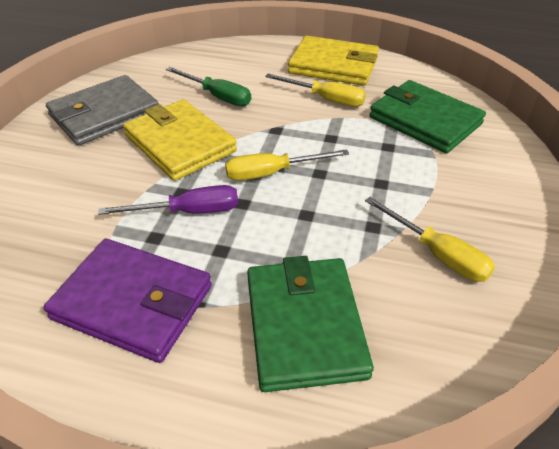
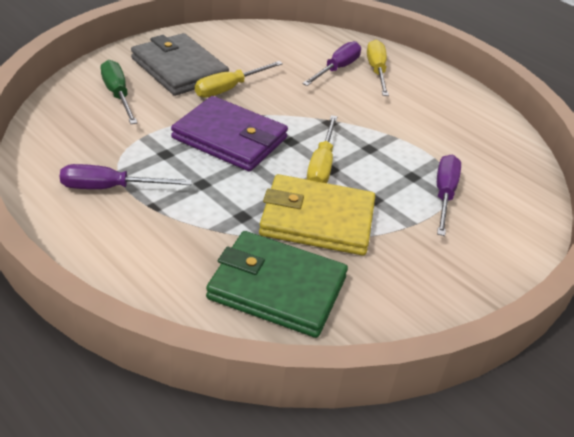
green wallet: 2 -> 1
purple screwdriver: 1 -> 3
yellow wallet: 2 -> 1

